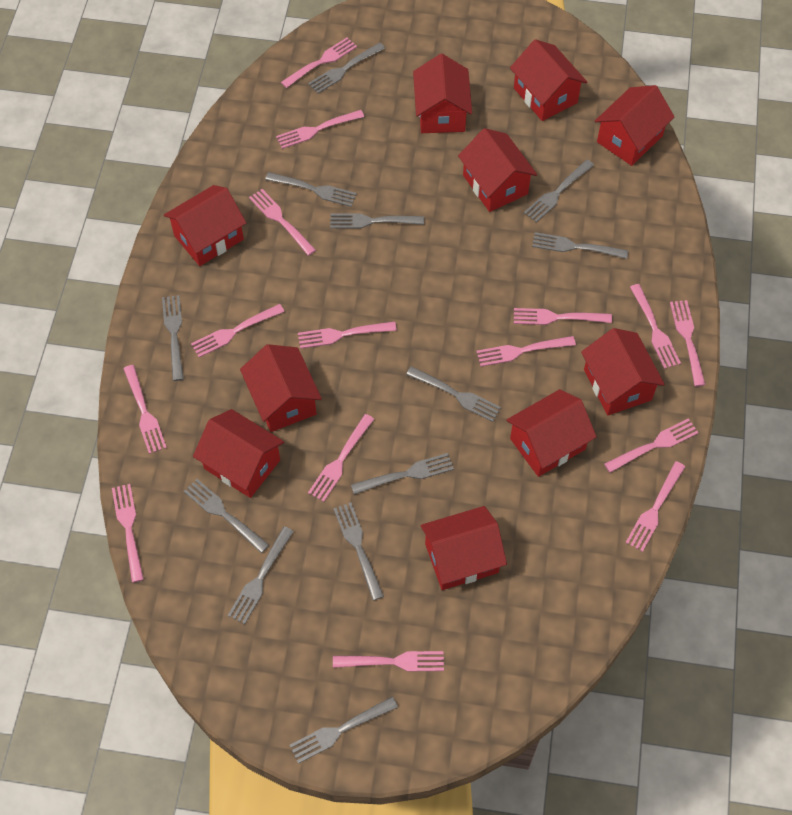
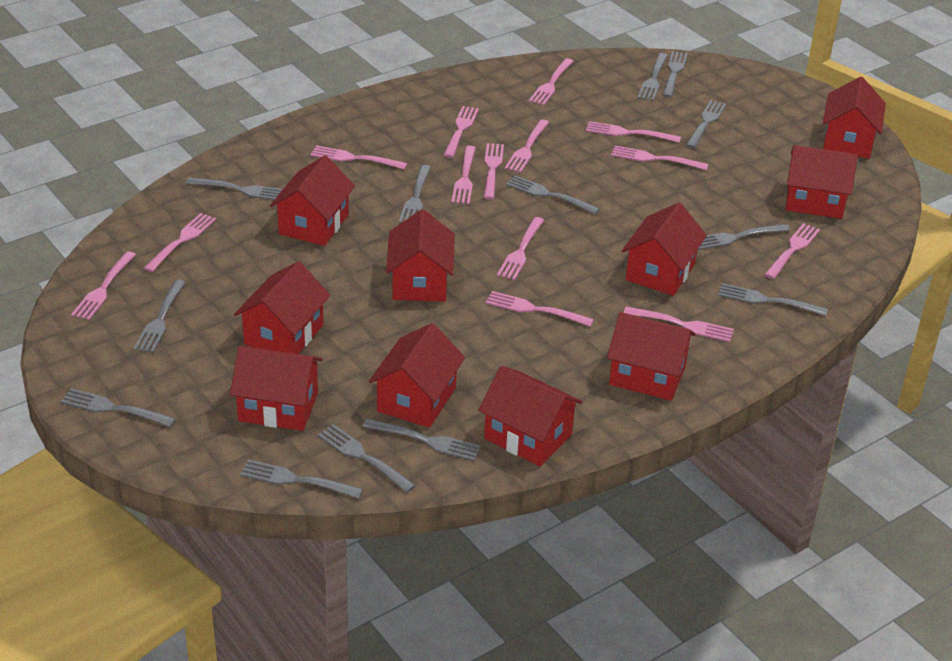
grey fork: 12 -> 13
pink fork: 15 -> 14

